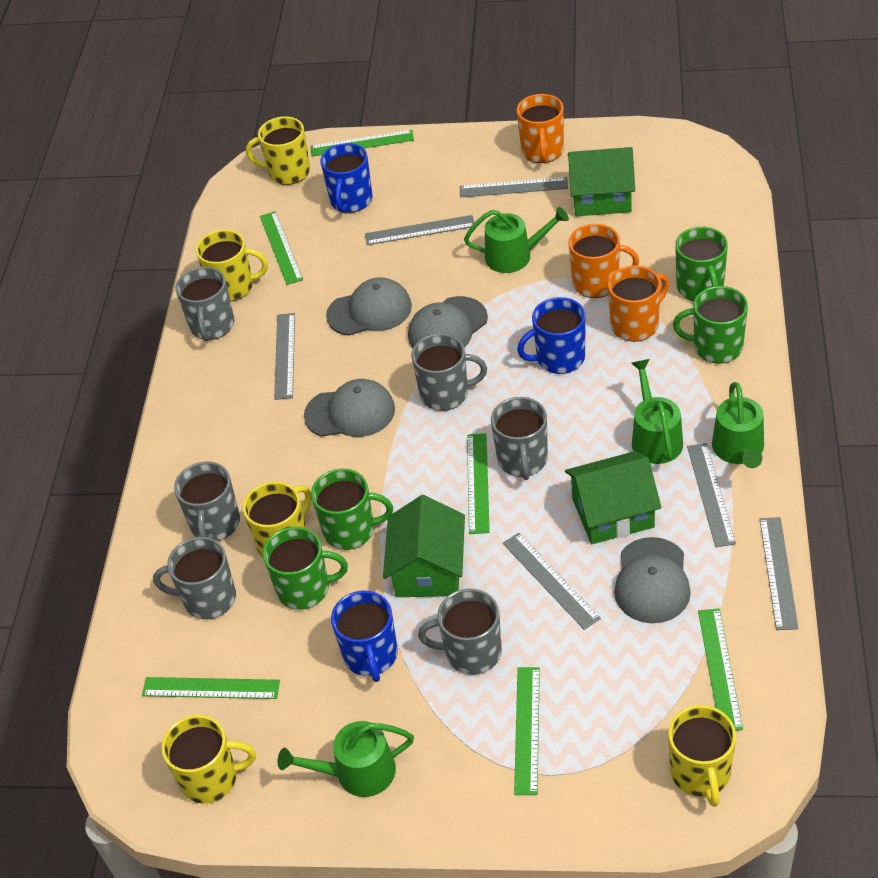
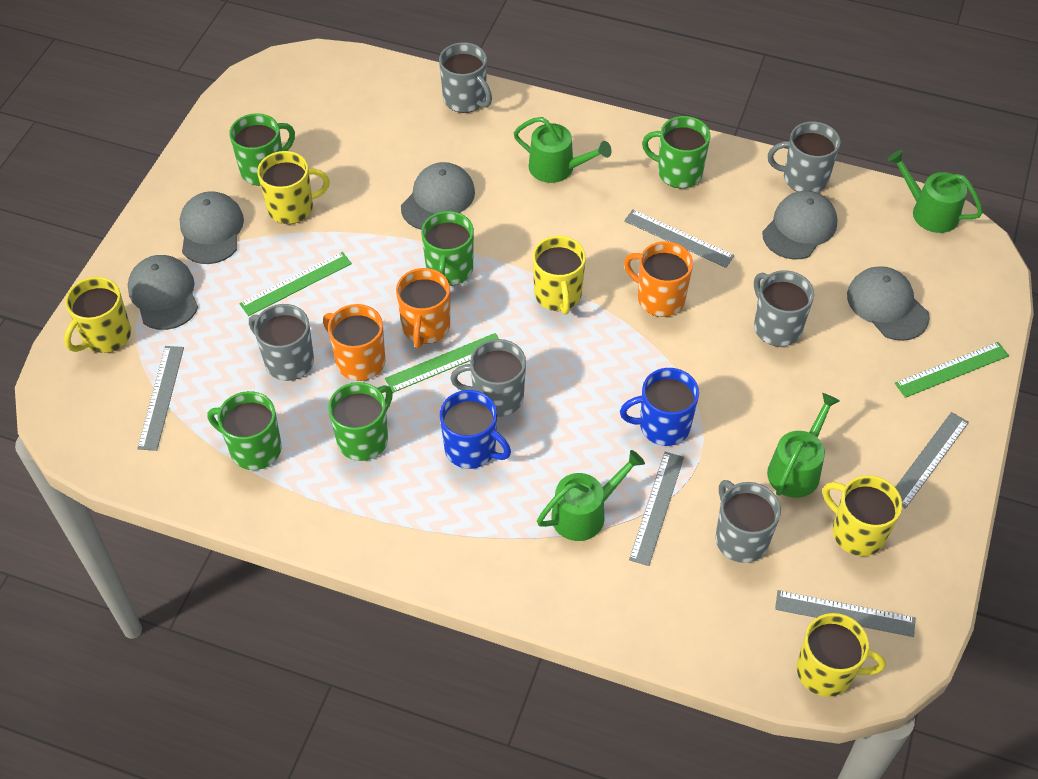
blue mug: 3 -> 2
green house: 3 -> 0
green mug: 4 -> 5
green ruler: 6 -> 3
grey cap: 4 -> 5
grey ruler: 6 -> 5

